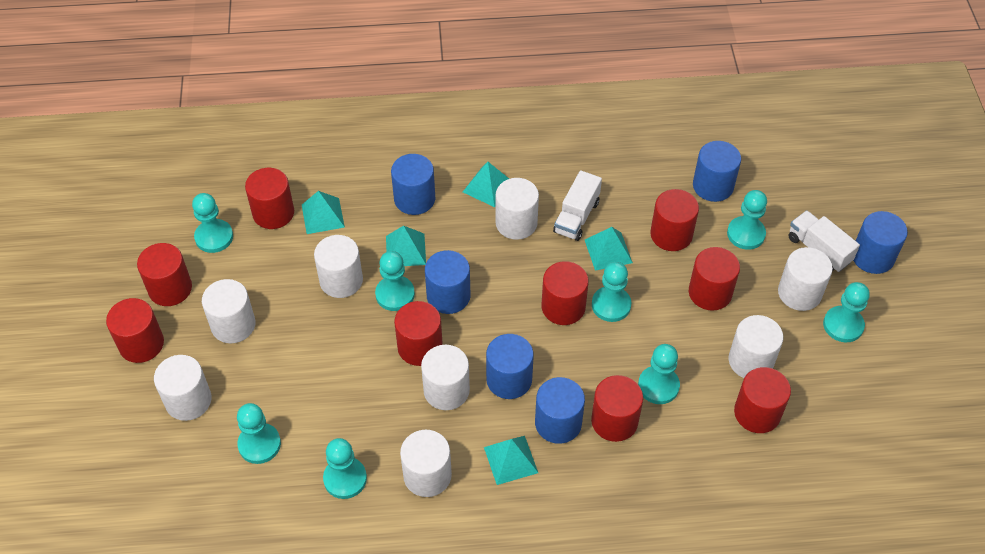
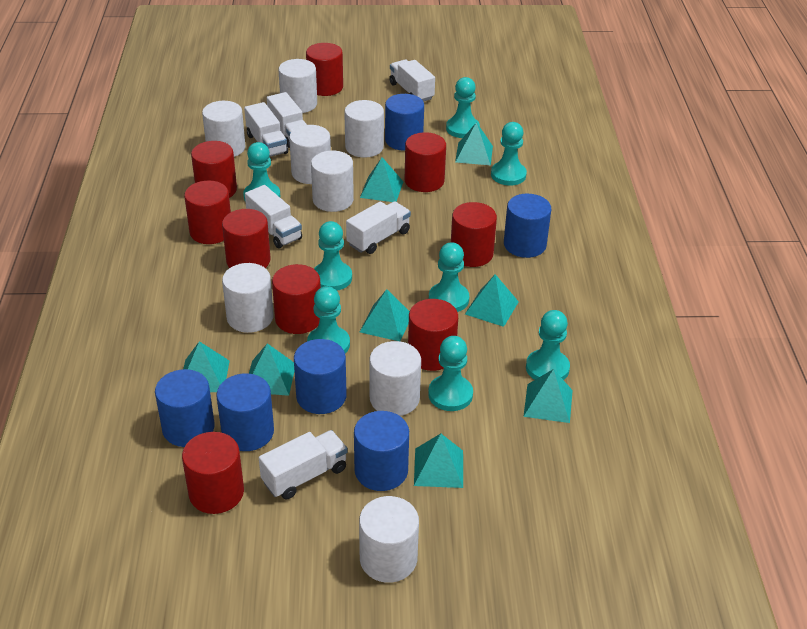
turquoise pyramid: 5 -> 8
white truck: 2 -> 6

